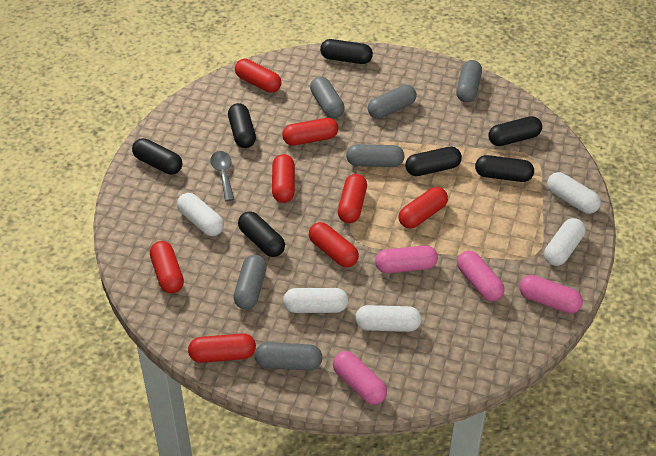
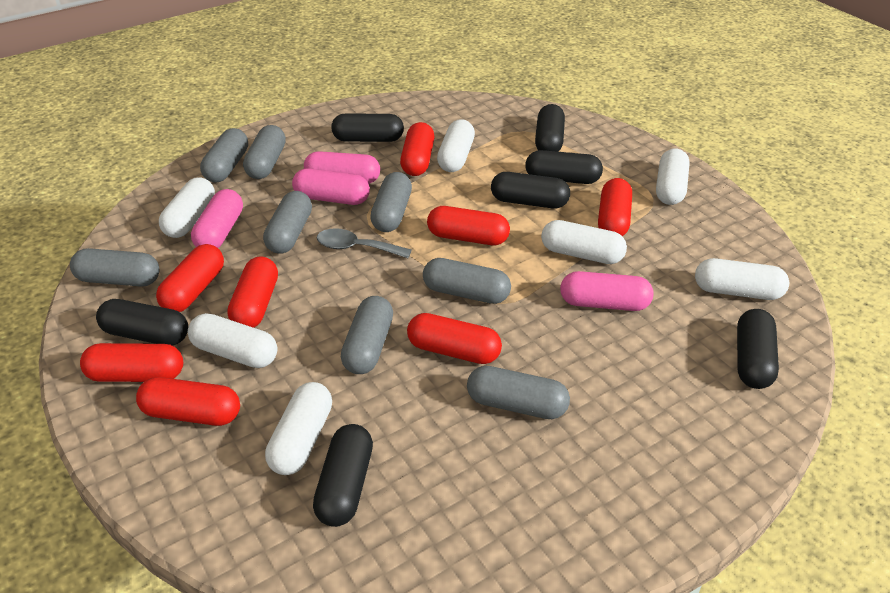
grey capsule: 6 -> 8
white capsule: 5 -> 7

